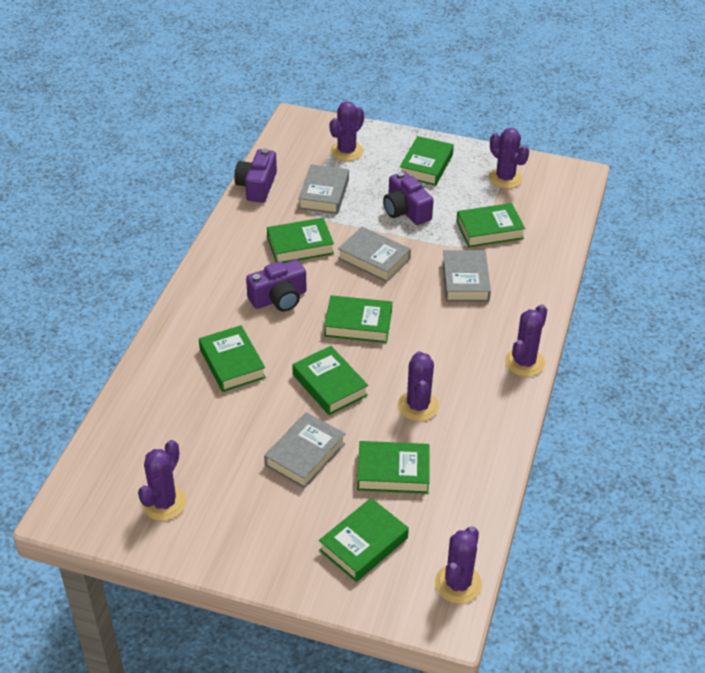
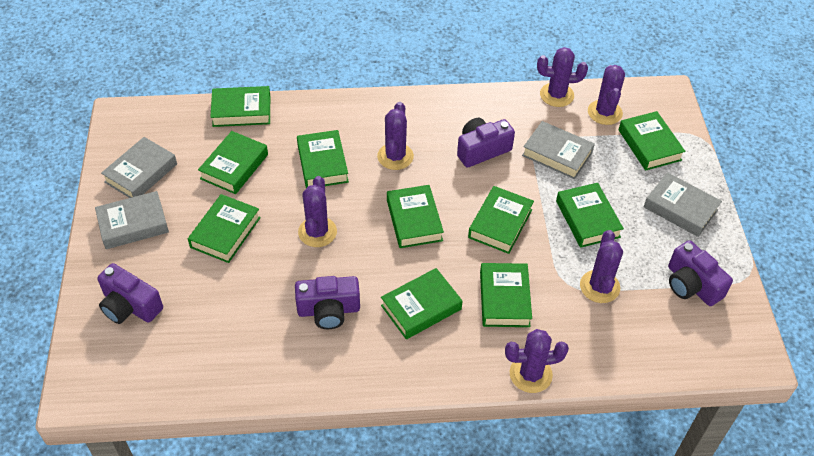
green book: 8 -> 10
purple camera: 3 -> 4

